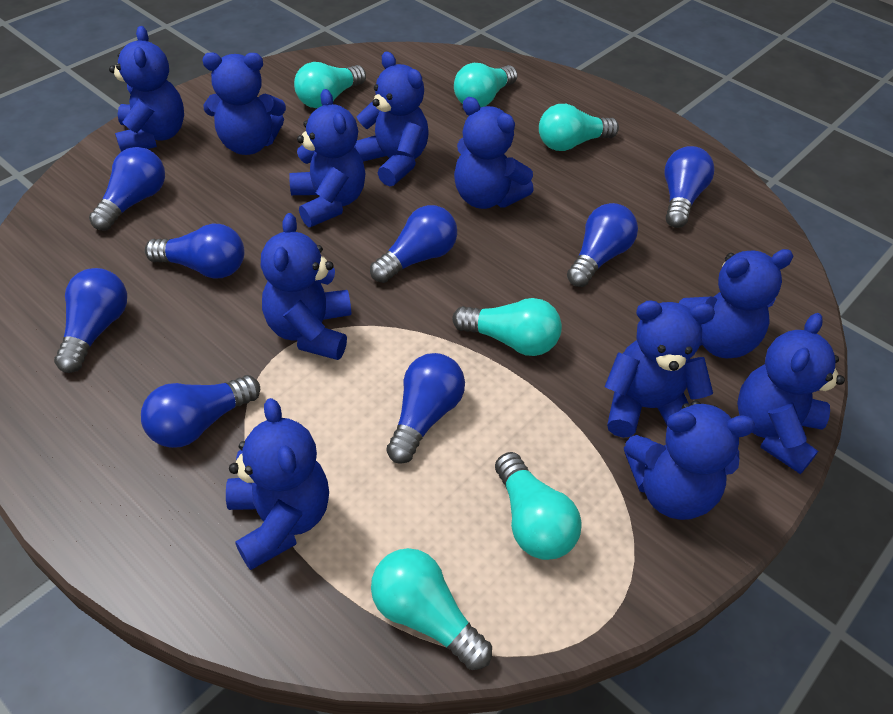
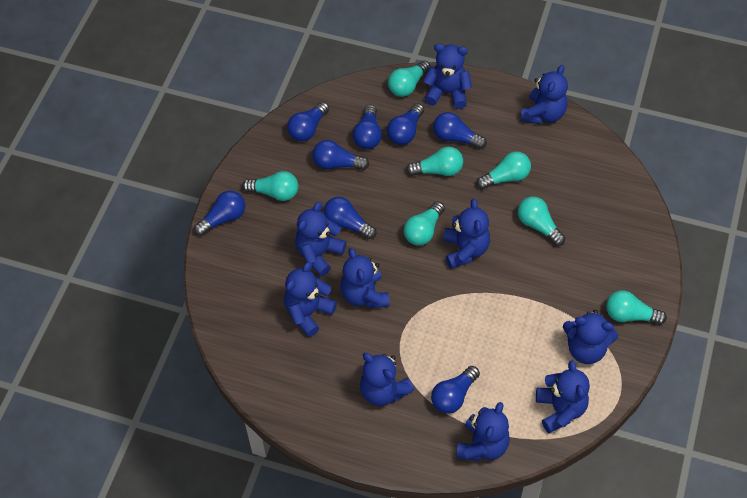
blue teddy bear: 11 -> 10
turquoise light bulb: 6 -> 7

